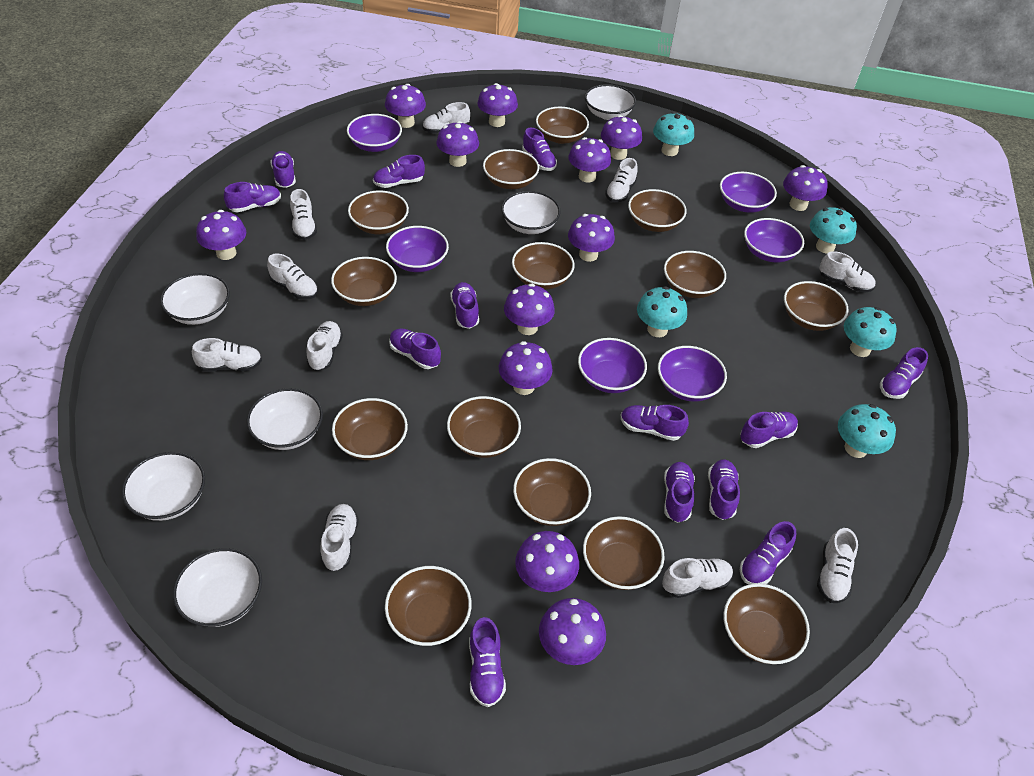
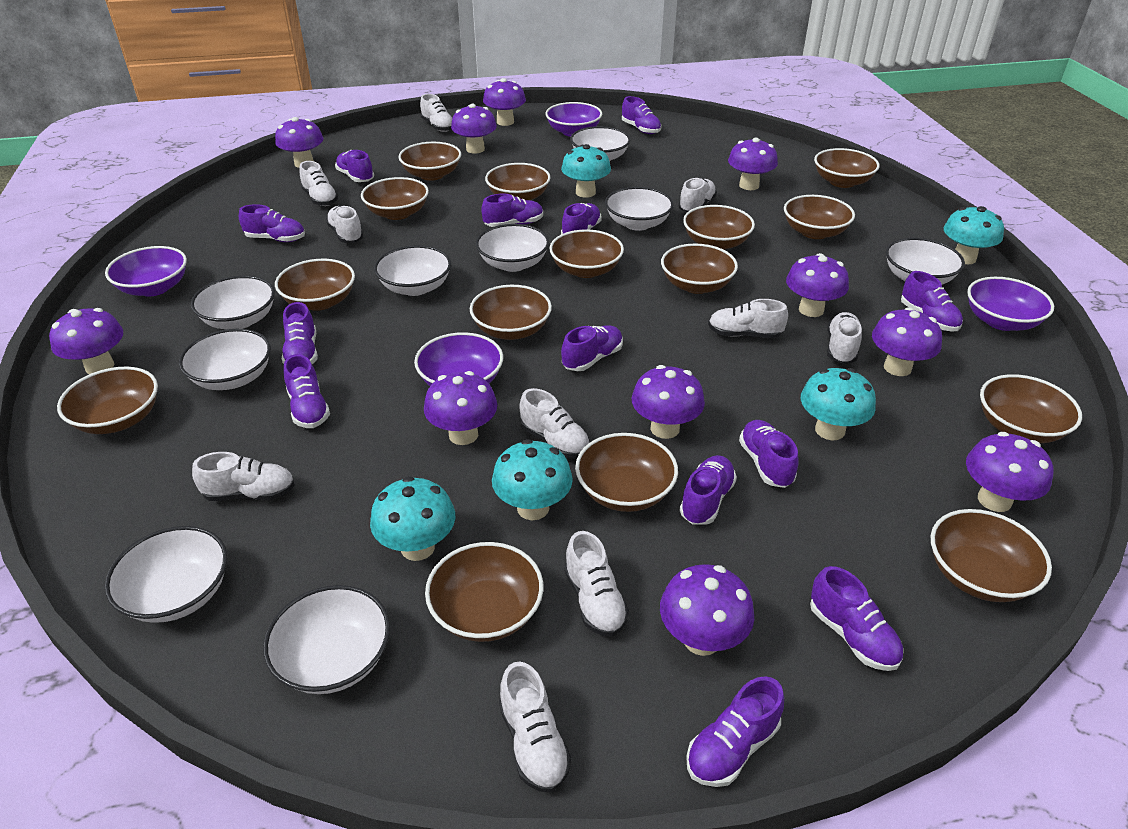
brown bowl: 14 -> 15
purple bowl: 6 -> 4
purple mushroom: 12 -> 11
white bowl: 6 -> 9

